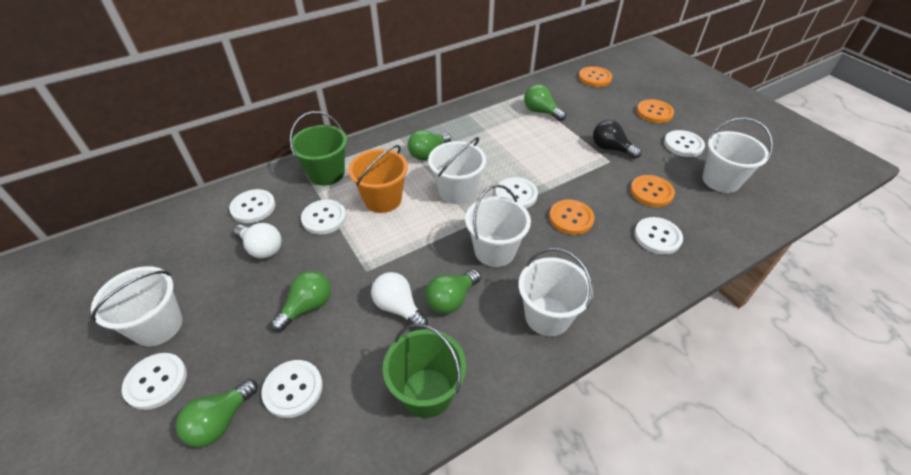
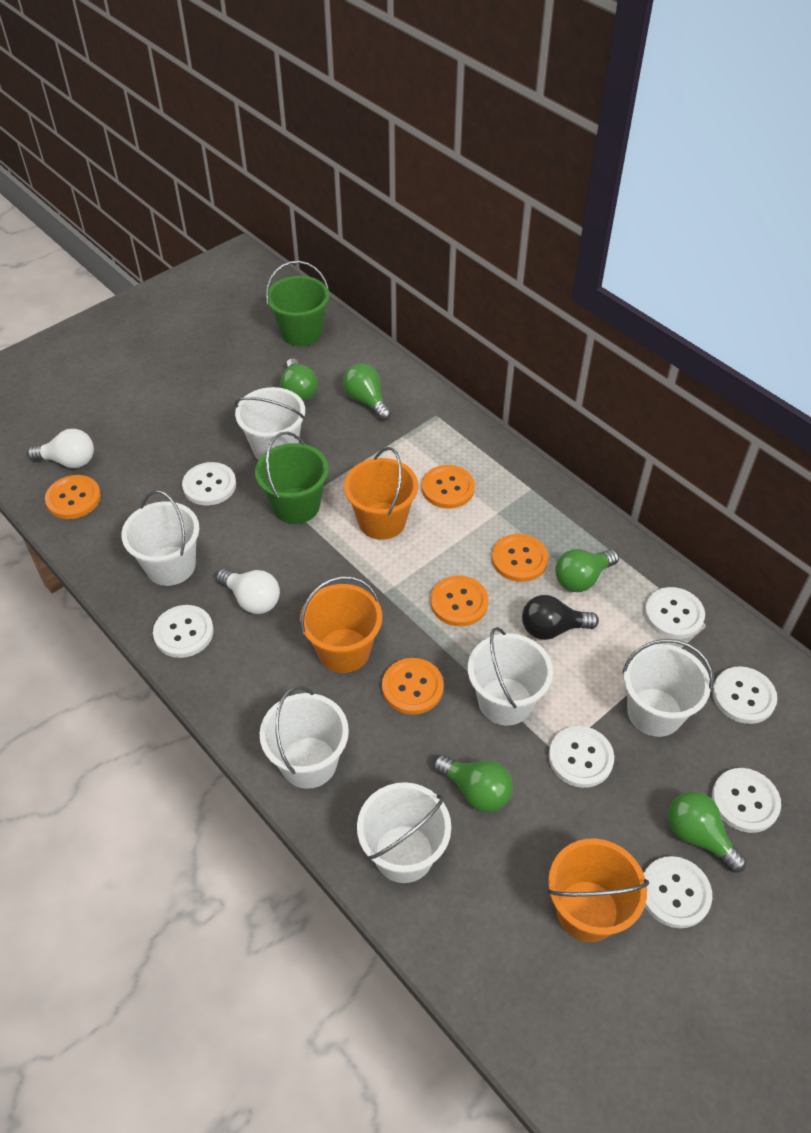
orange bucket: 1 -> 3
orange button: 4 -> 5
white bucket: 5 -> 6

